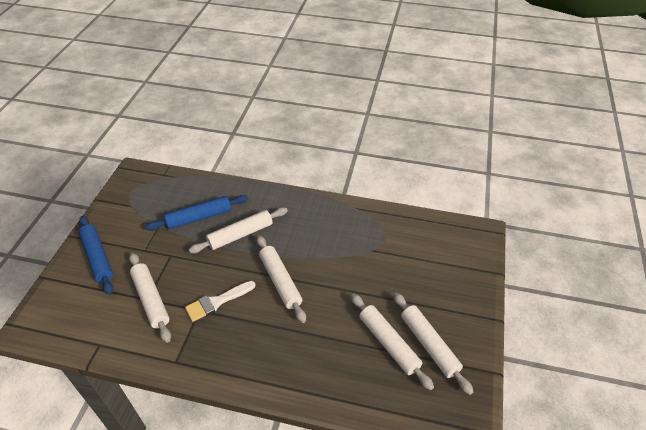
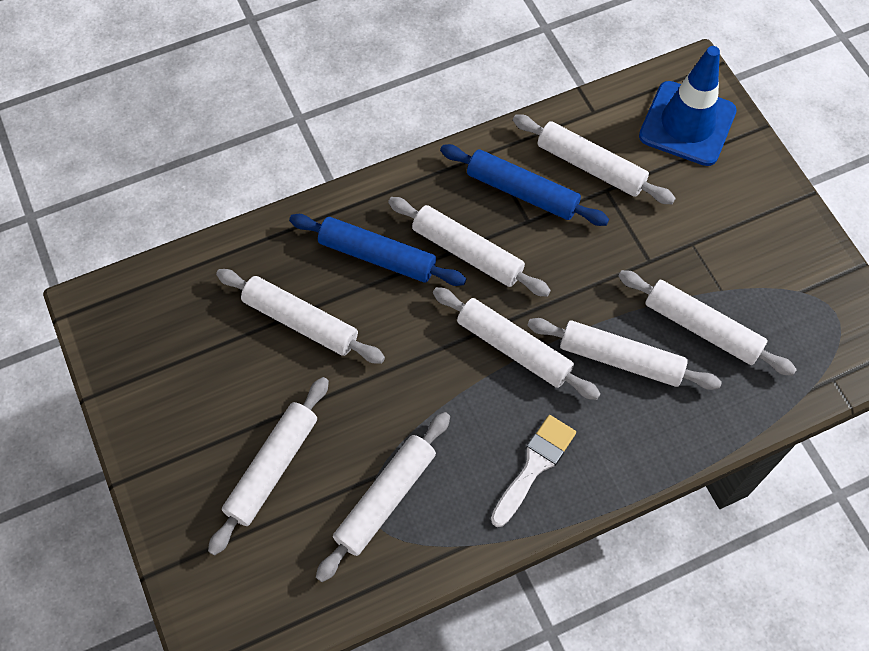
blue traffic cone: 0 -> 1
white rolling pin: 5 -> 8

